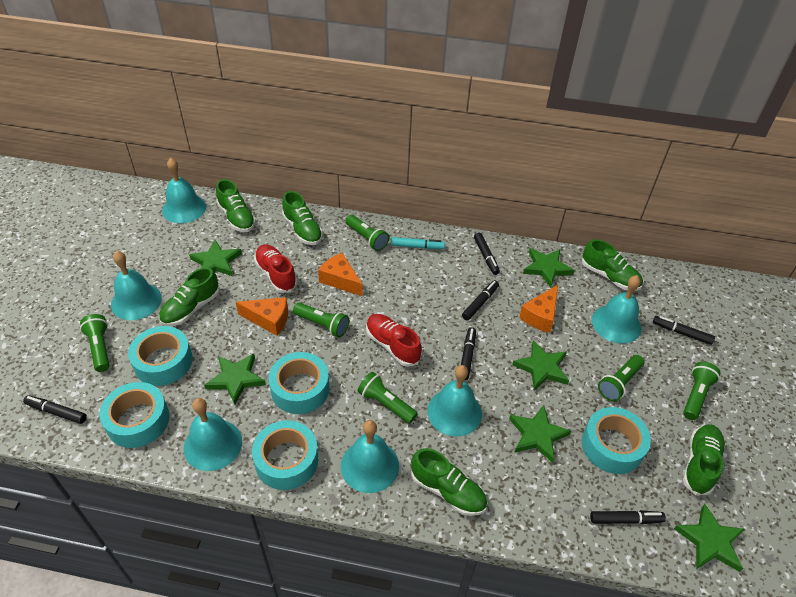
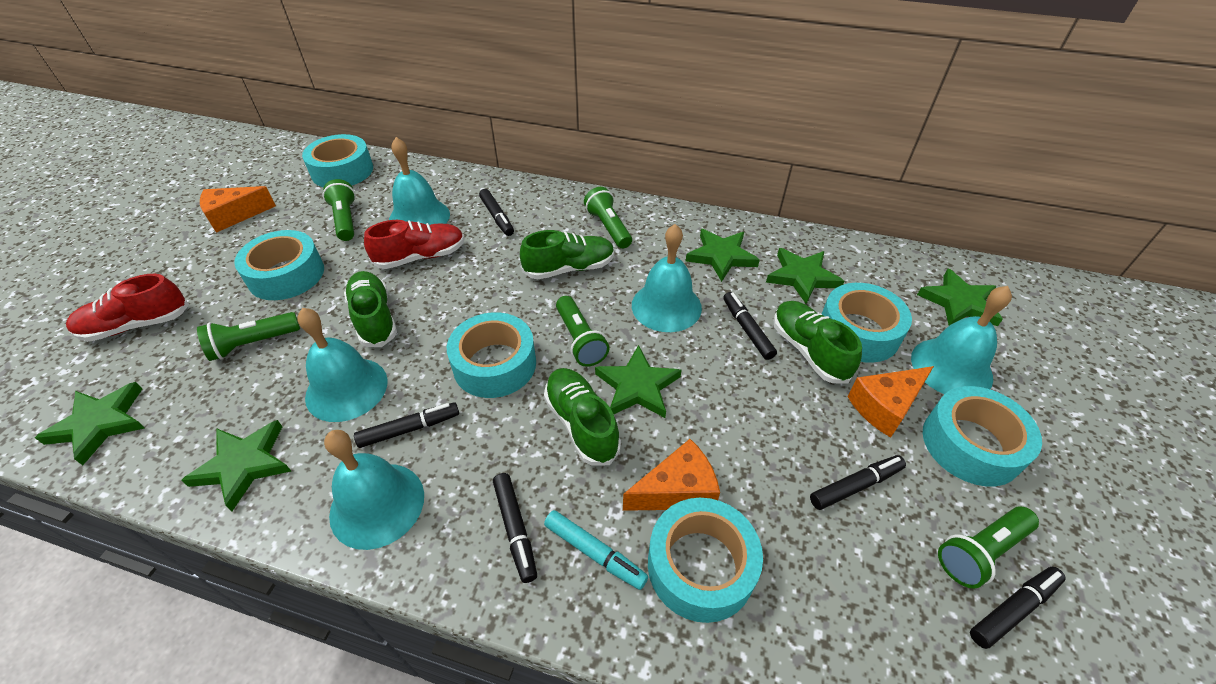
green flashlight: 6 -> 5
green shoe: 6 -> 4
turquoise bell: 6 -> 5
turquoise tape: 5 -> 6

